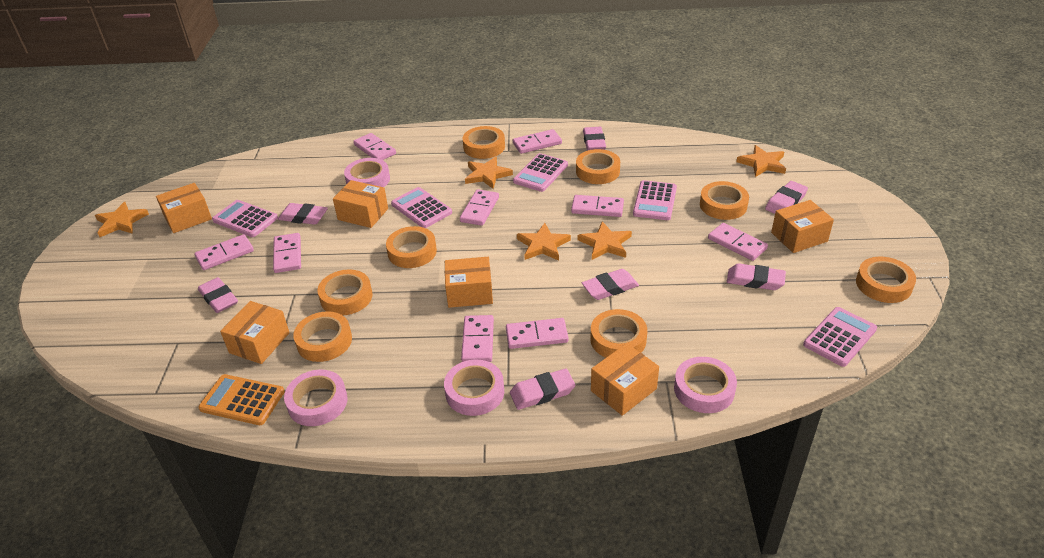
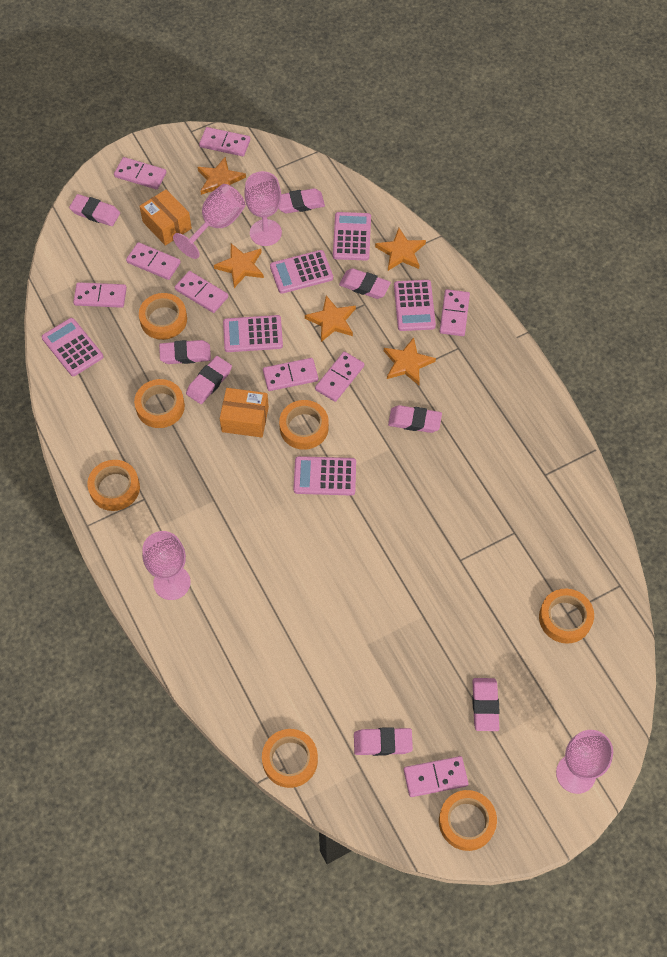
orange box: 6 -> 2
orange calculator: 1 -> 0
orange tape: 8 -> 7
pink calculator: 5 -> 6
pink eraser: 7 -> 8
pink goblet: 0 -> 4
pink tape: 4 -> 0

